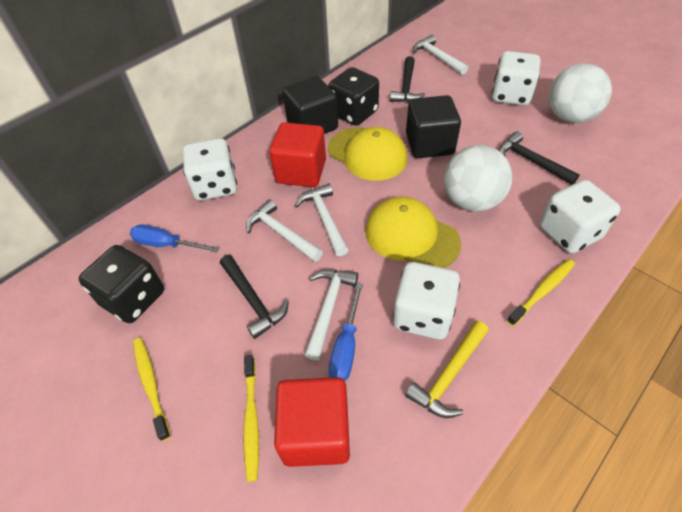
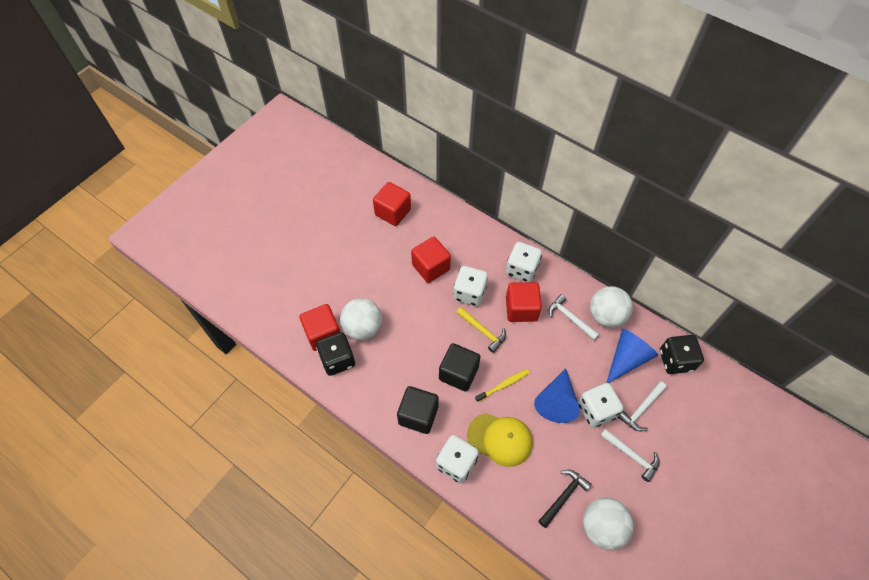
black hammer: 3 -> 1
blue cone: 0 -> 2
blue screwdriver: 2 -> 0
red cube: 2 -> 4
white ball: 2 -> 3
white hammer: 4 -> 3
yellow cap: 2 -> 1
yellow toothbrush: 3 -> 1

